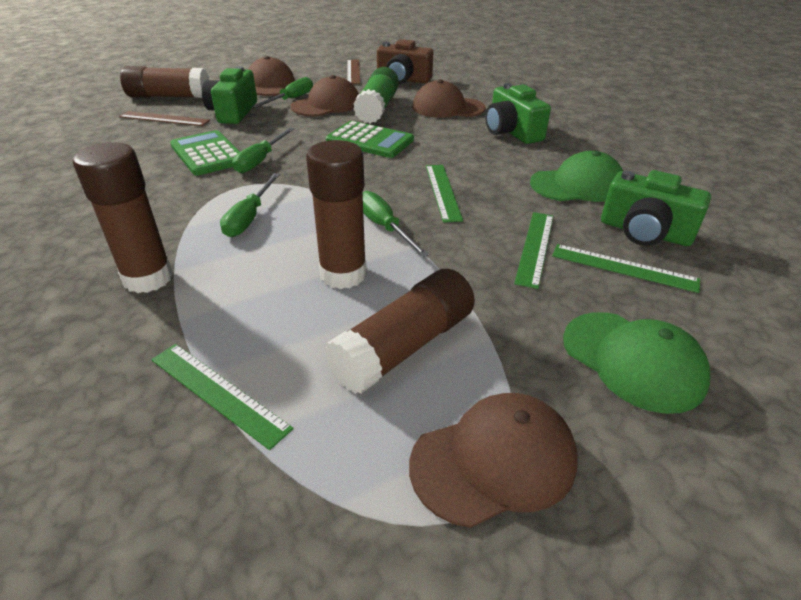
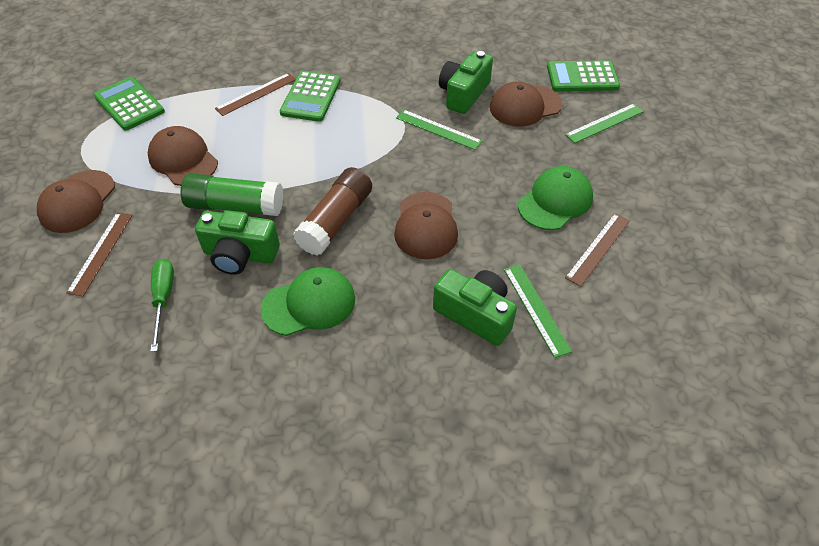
brown camera: 1 -> 0
brown glue stick: 4 -> 1
brown ruler: 2 -> 3
green calculator: 2 -> 3
green ruler: 4 -> 3
green screwdriver: 4 -> 1

